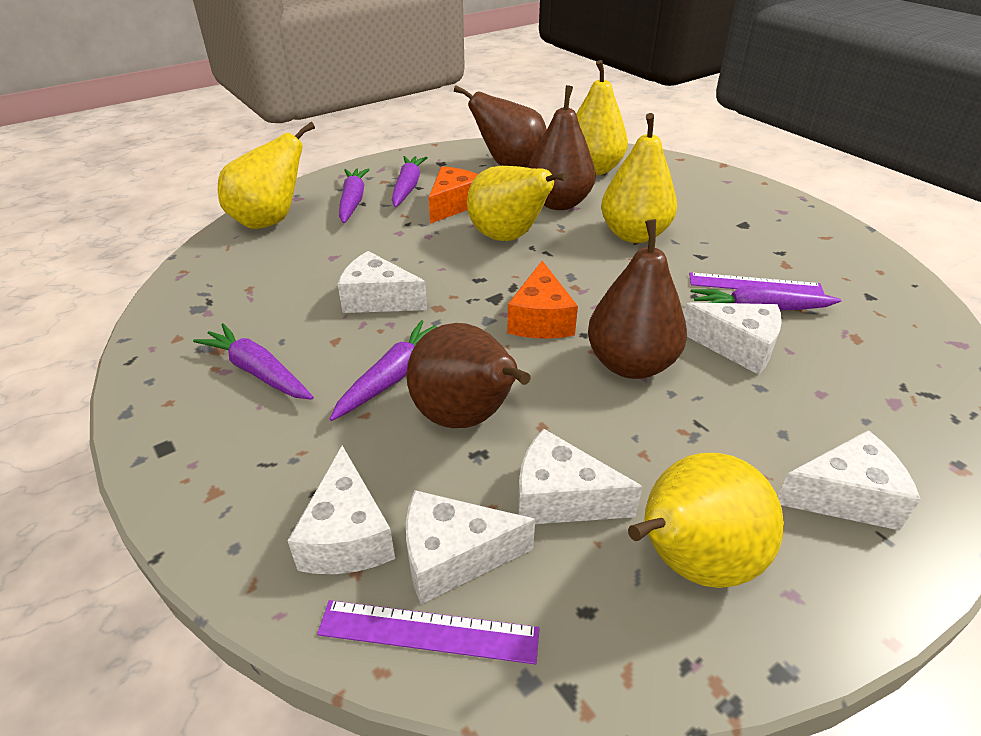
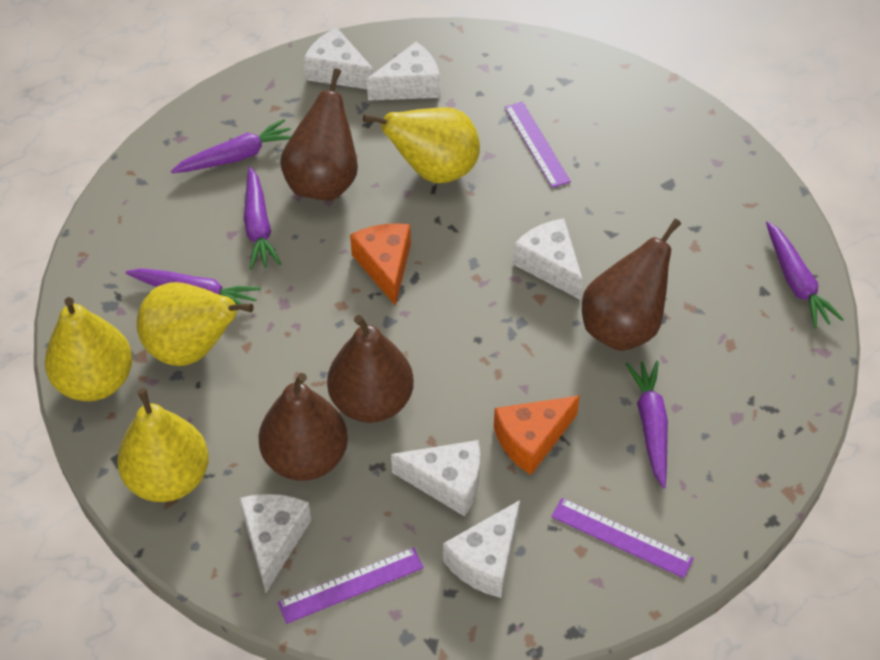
purple ruler: 2 -> 3
yellow pear: 5 -> 4

